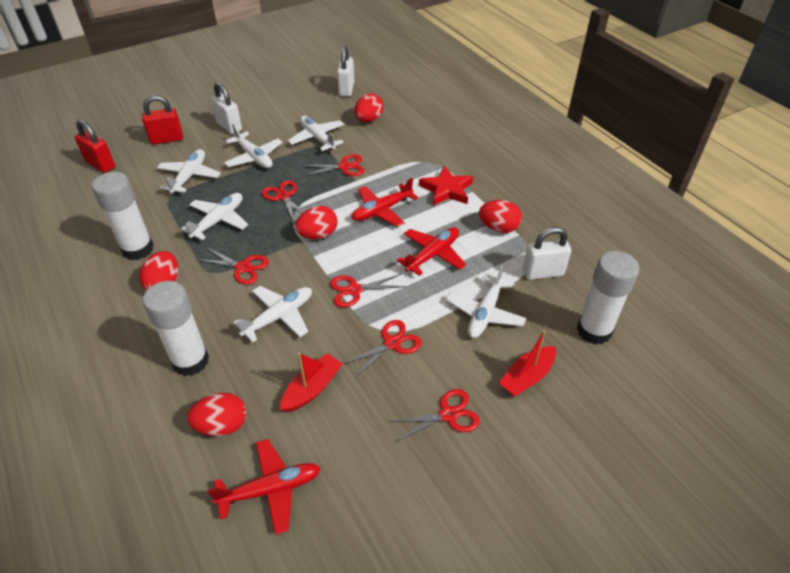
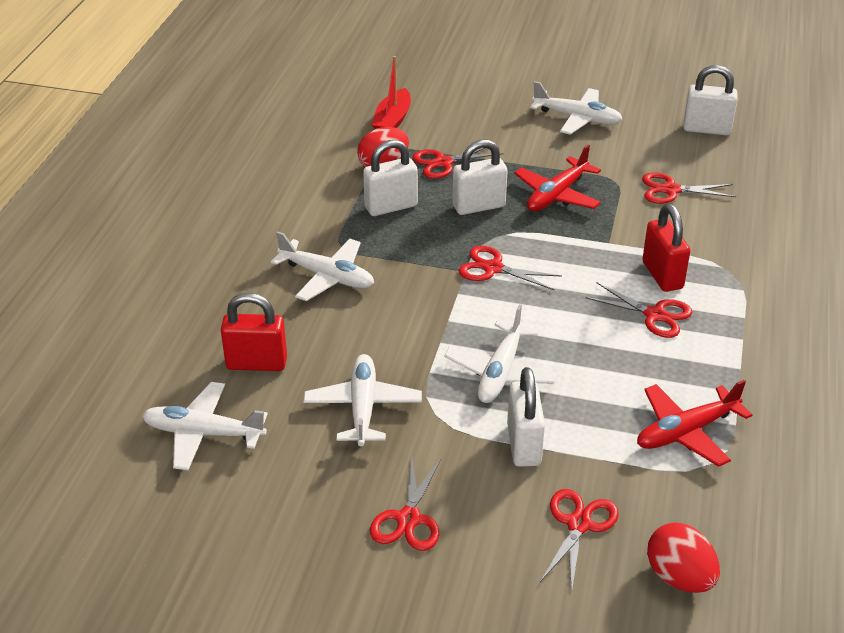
red boat: 2 -> 1
red egg: 5 -> 2
red plane: 3 -> 2
red star: 1 -> 0
white glue stick: 3 -> 0
white padlock: 3 -> 4
white plane: 6 -> 5

